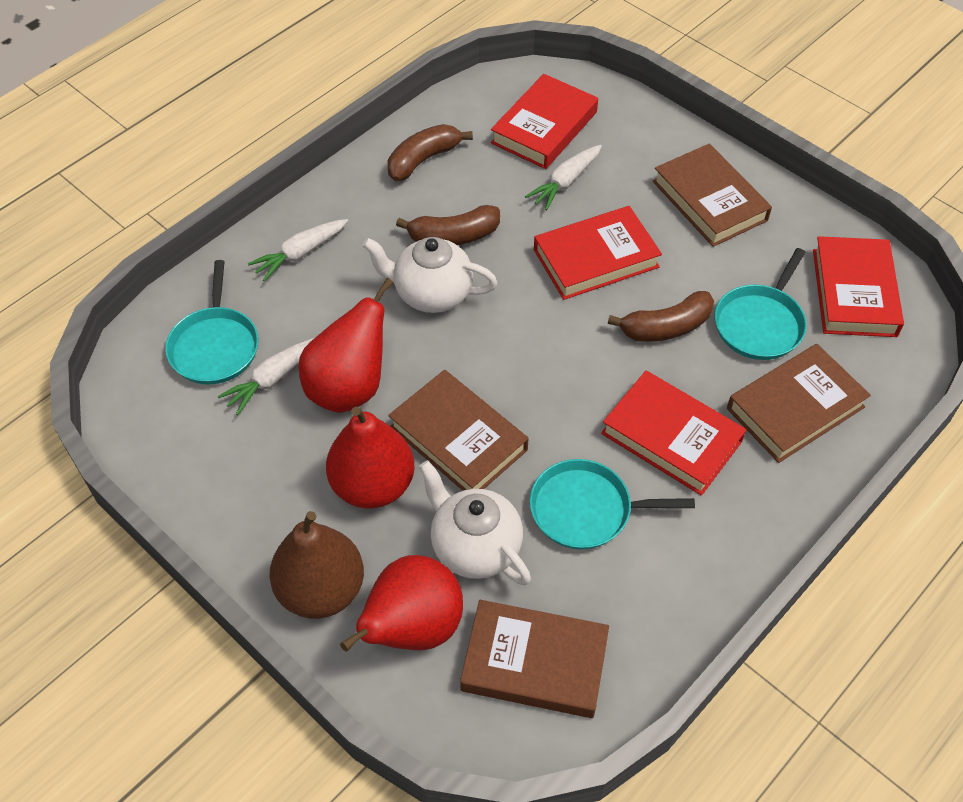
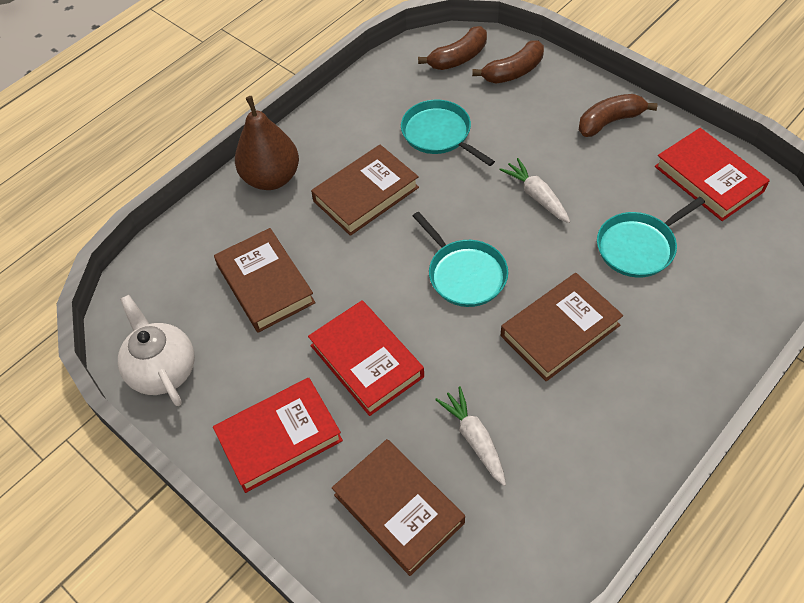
red book: 4 -> 3
red pear: 3 -> 0
white carrot: 3 -> 2
white teapot: 2 -> 1

